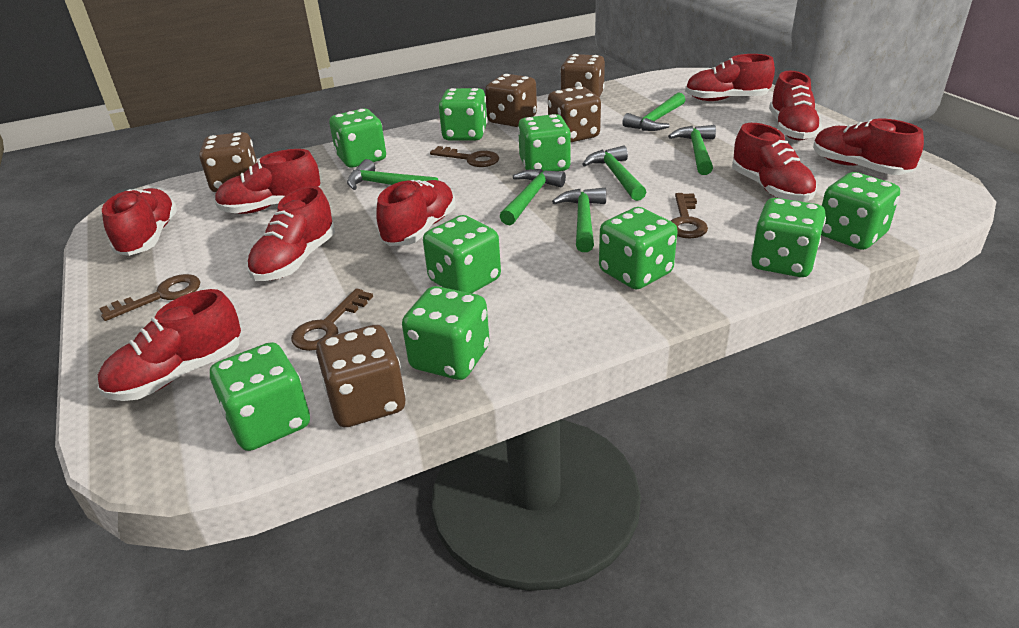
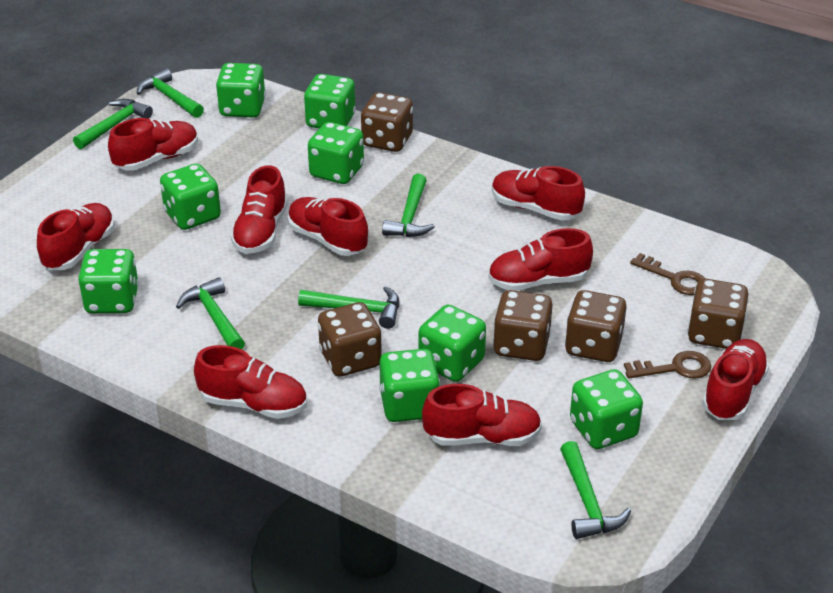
brown key: 4 -> 2
green dice: 9 -> 8

